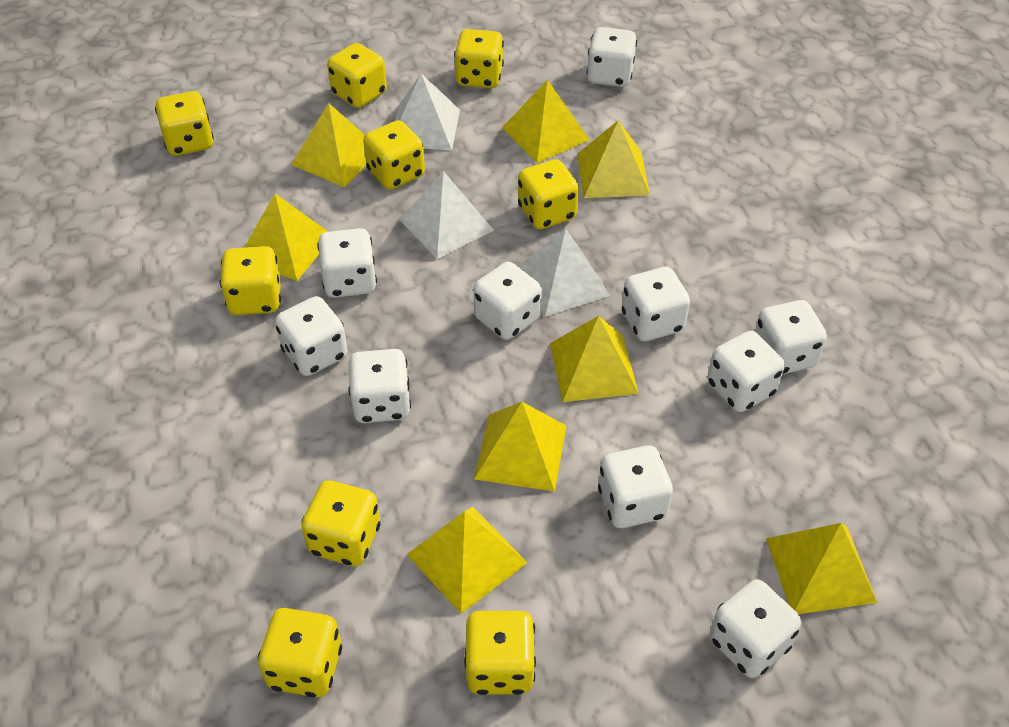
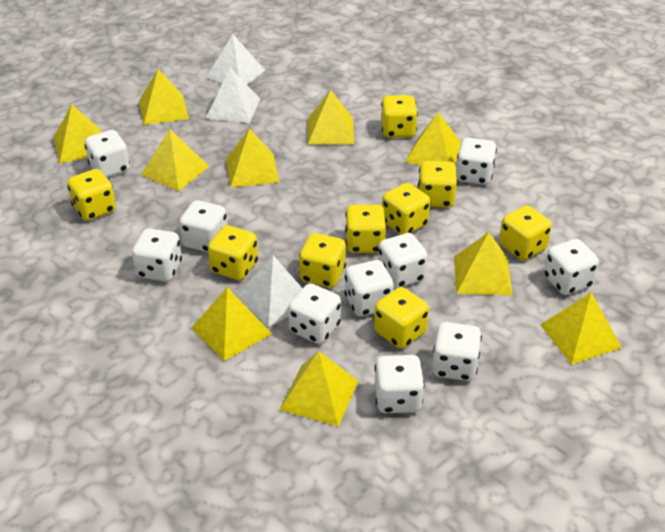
yellow pyramid: 8 -> 10

